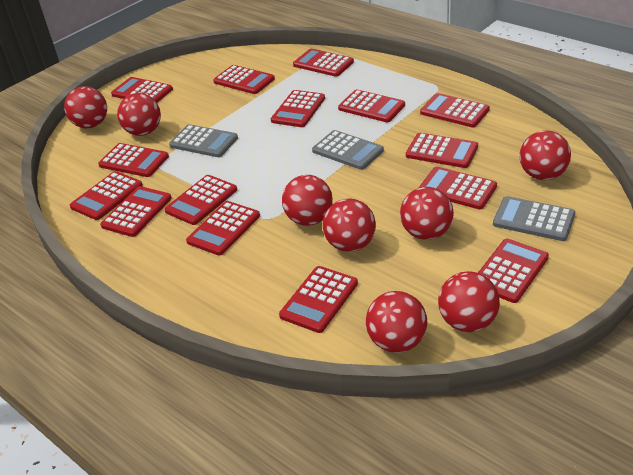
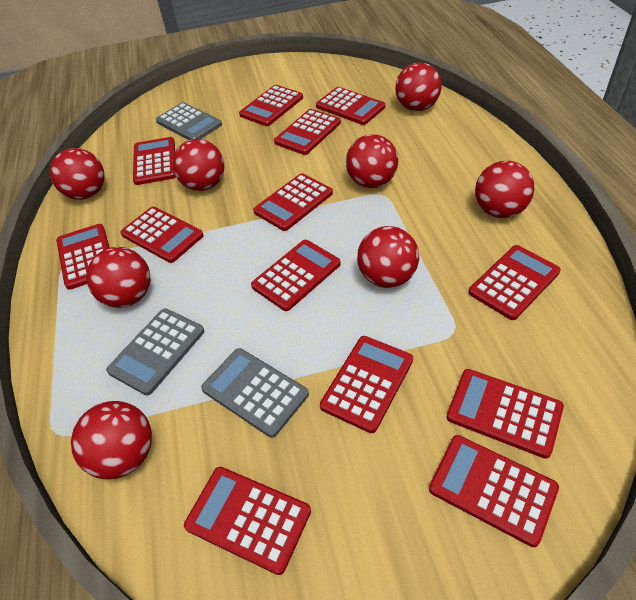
red calculator: 15 -> 13

